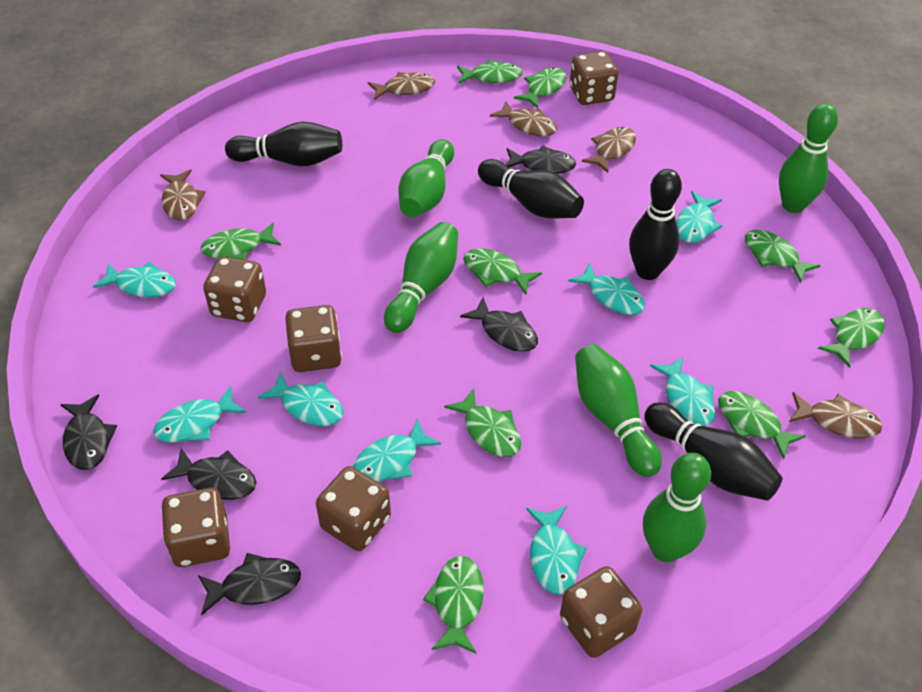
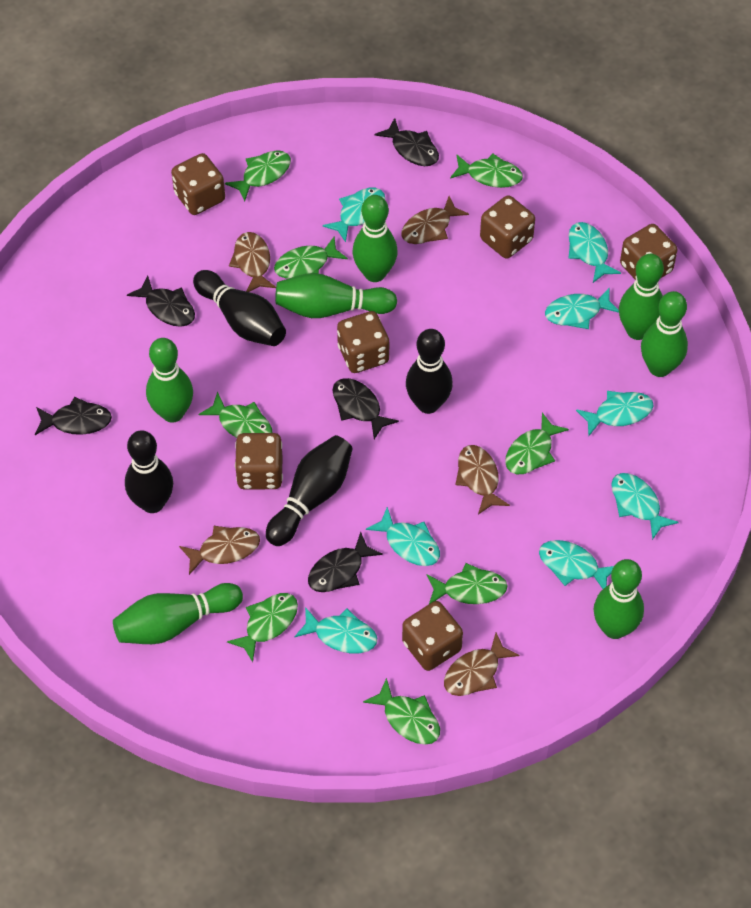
green bowling pin: 5 -> 7
green fish: 9 -> 8

